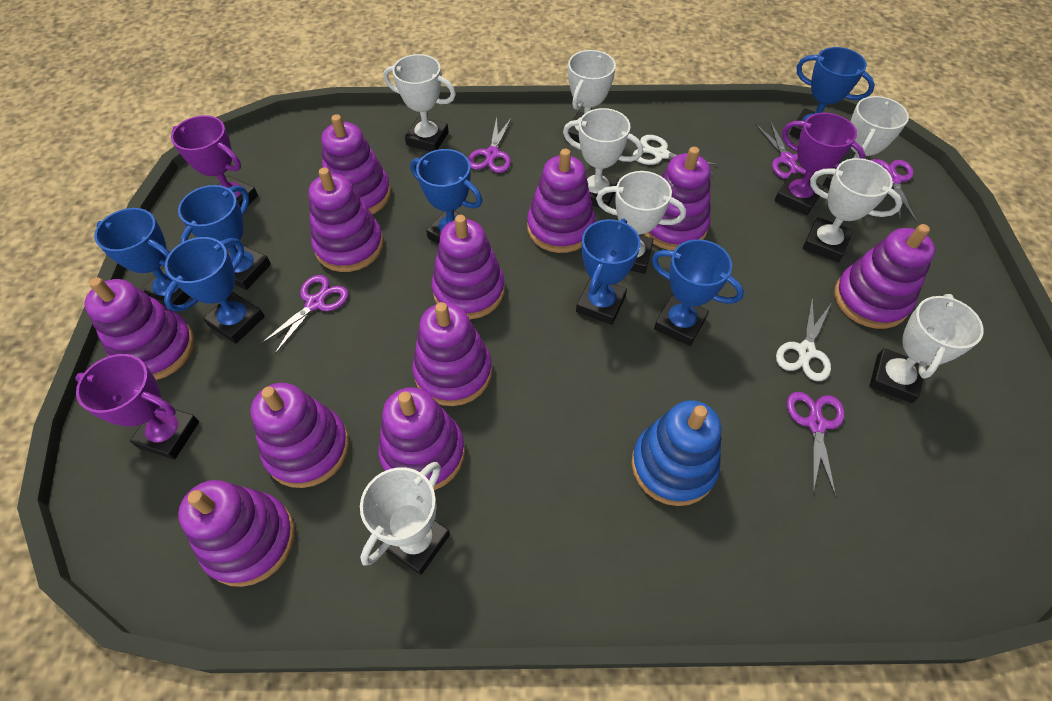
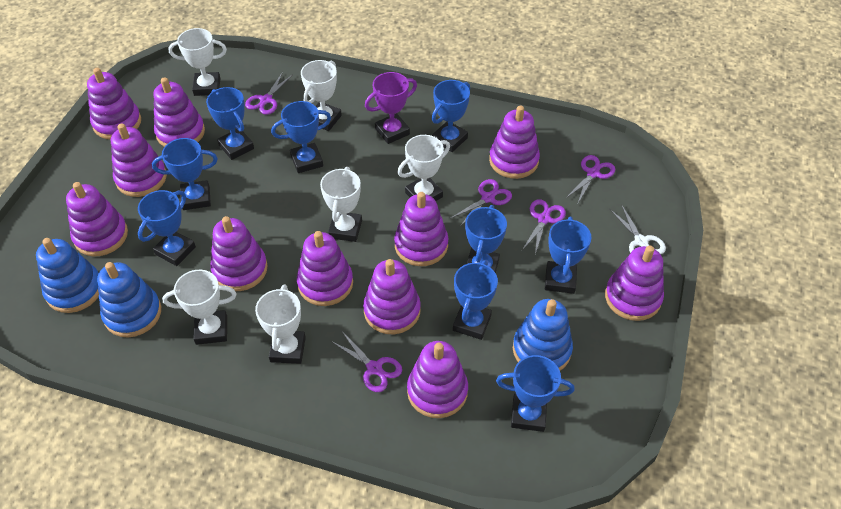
blue stacking toy: 1 -> 3
blue trophy: 7 -> 9
purple trophy: 3 -> 1
white scissors: 2 -> 1
white trophy: 8 -> 6

